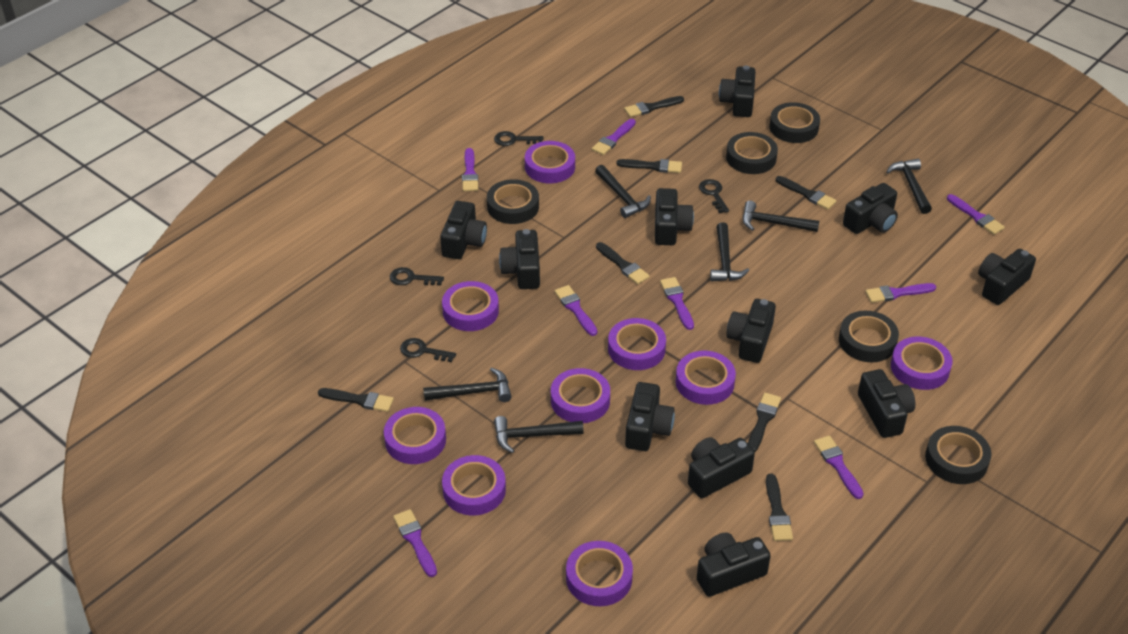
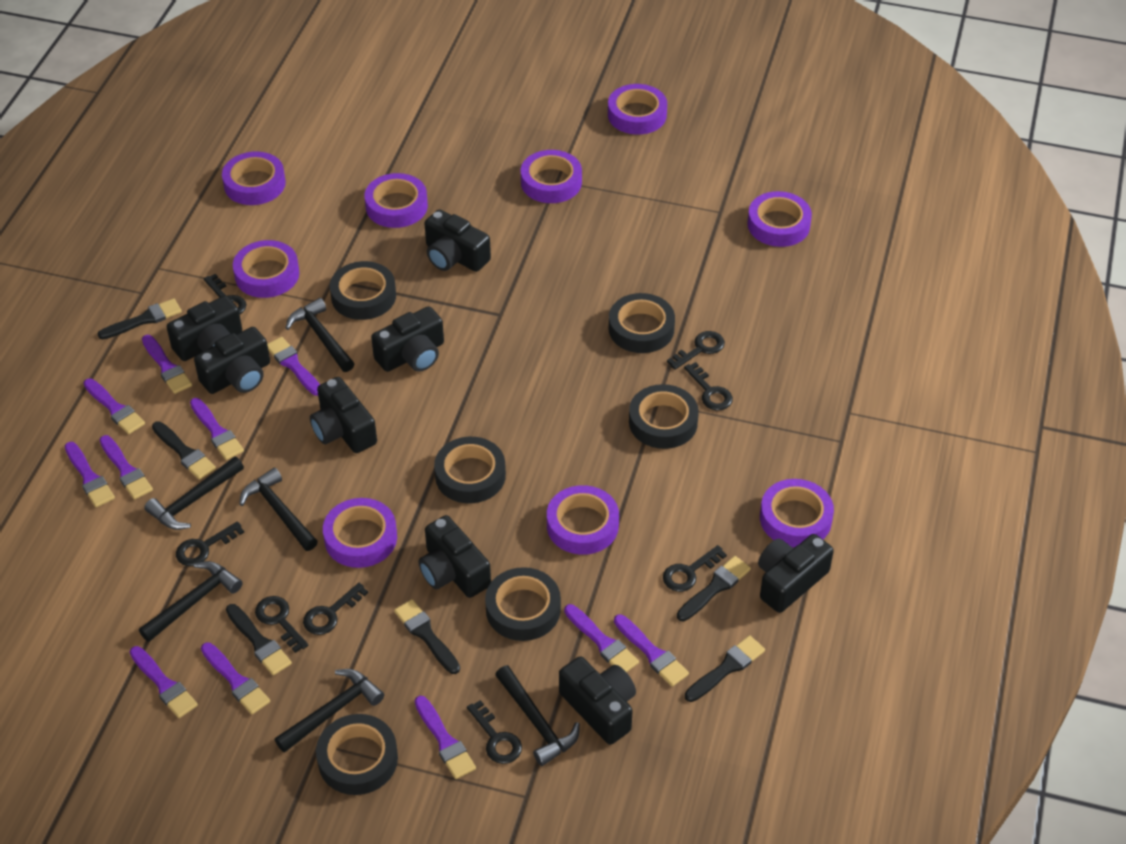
black brush: 7 -> 6
black camera: 11 -> 8
black key: 4 -> 8
black tape: 5 -> 6
purple brush: 8 -> 11

